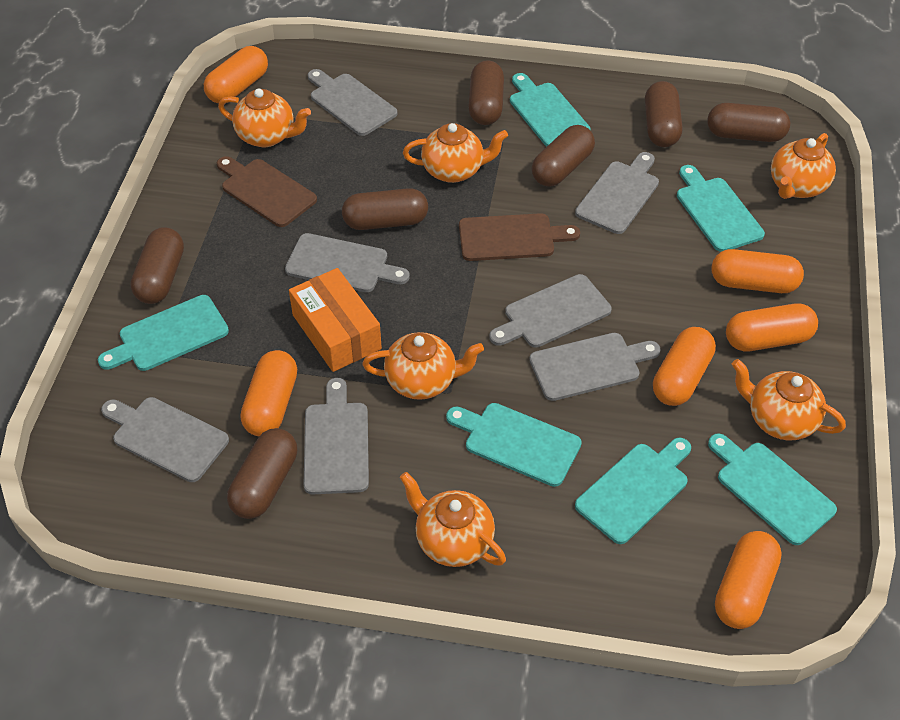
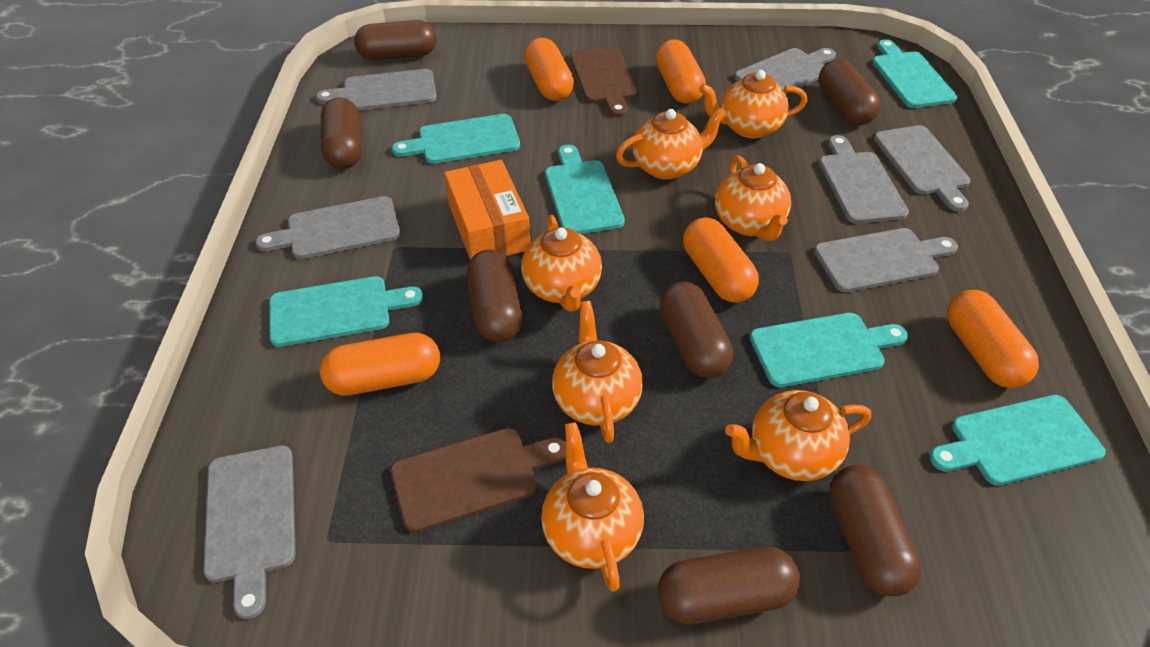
orange capsule: 6 -> 5
orange teapot: 6 -> 7

